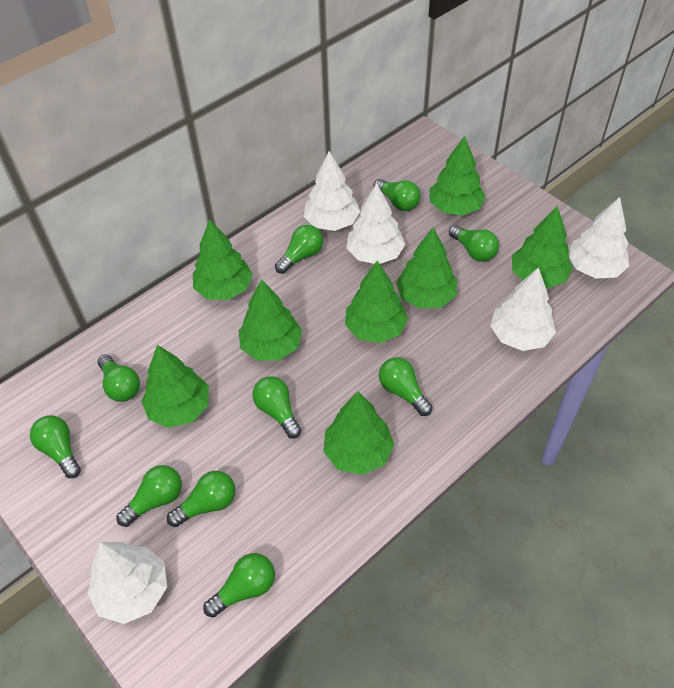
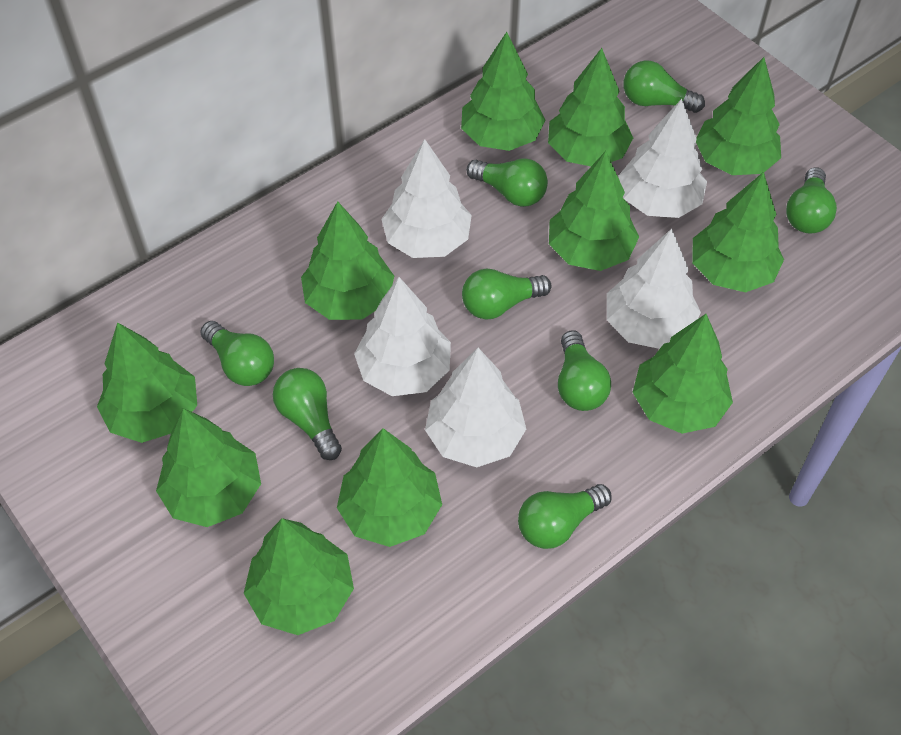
green light bulb: 10 -> 8
green tree: 8 -> 11

